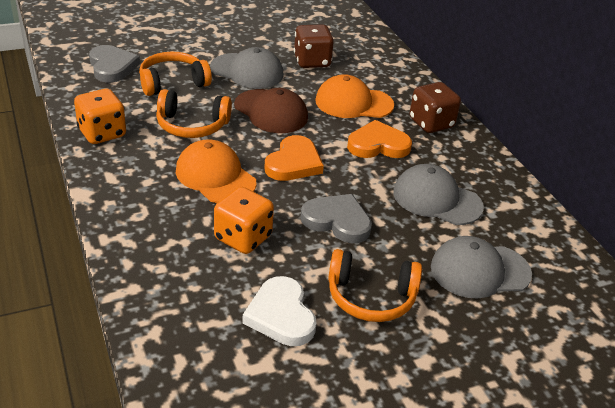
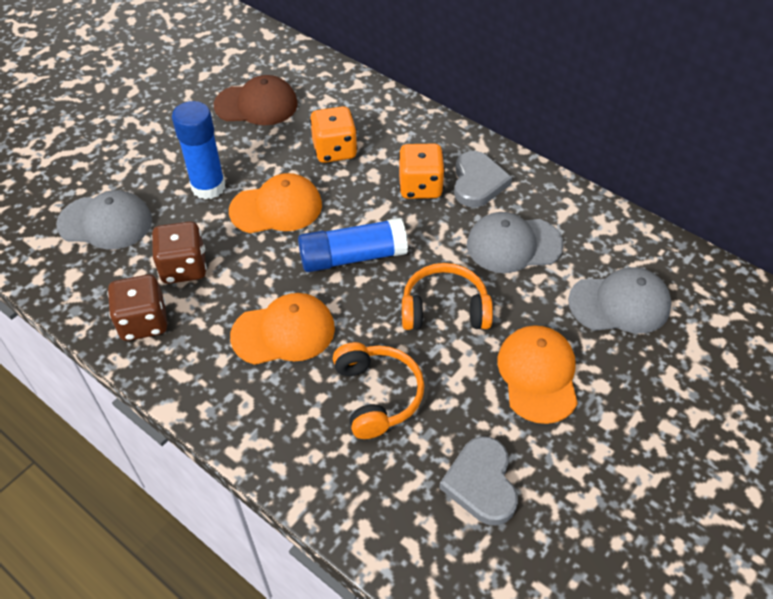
blue glue stick: 0 -> 2
orange cap: 2 -> 3
orange headphones: 3 -> 2
orange heart: 2 -> 0
white heart: 1 -> 0

